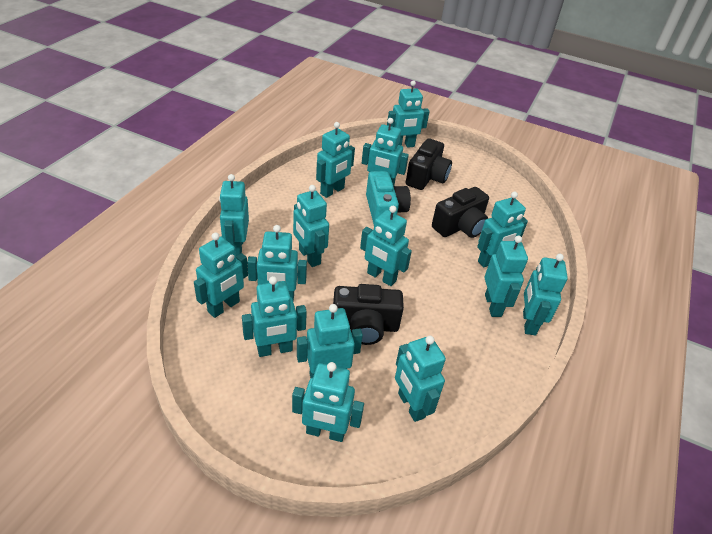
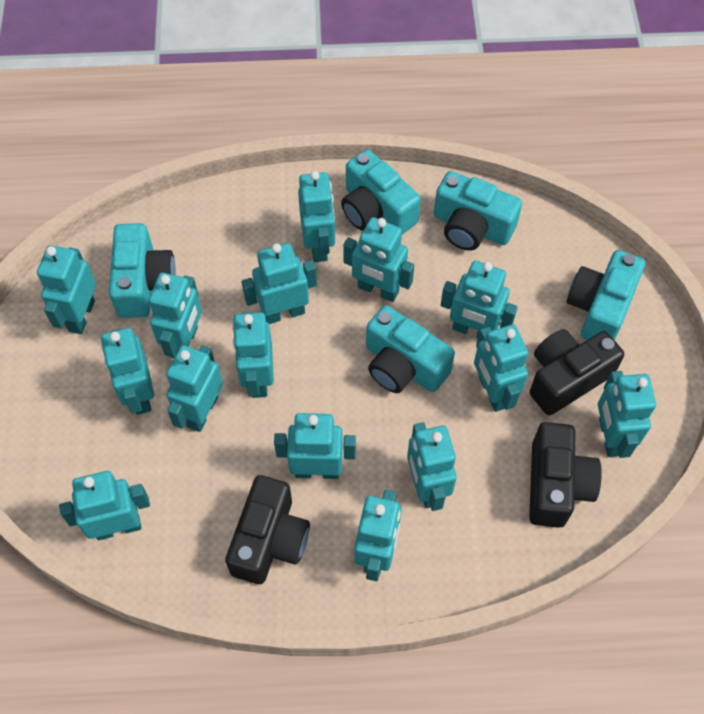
turquoise camera: 1 -> 5

